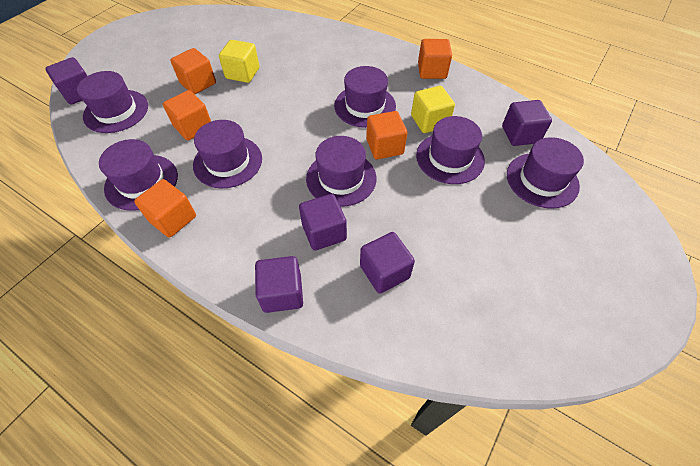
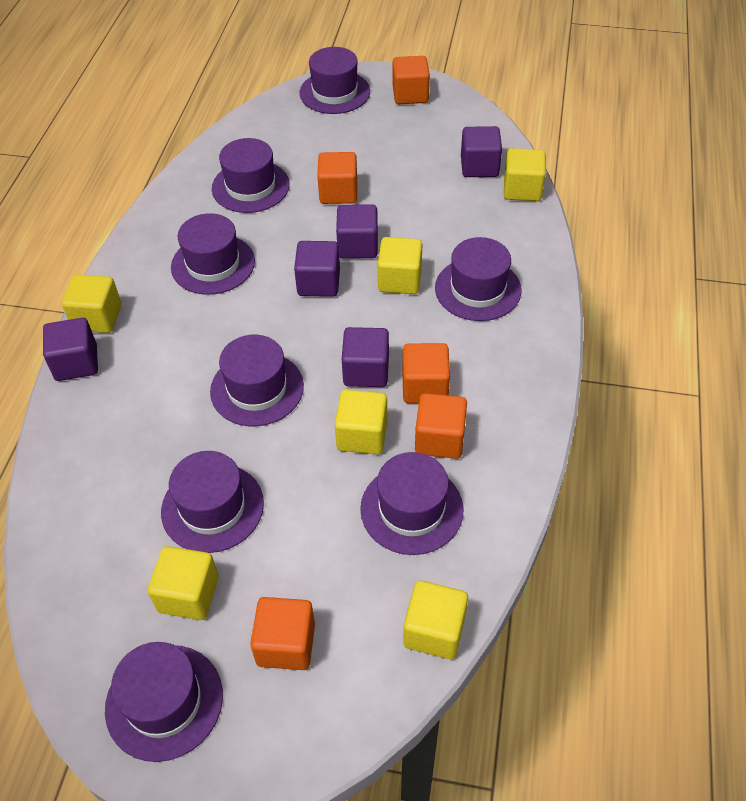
purple hat: 7 -> 8
yellow cube: 2 -> 6

